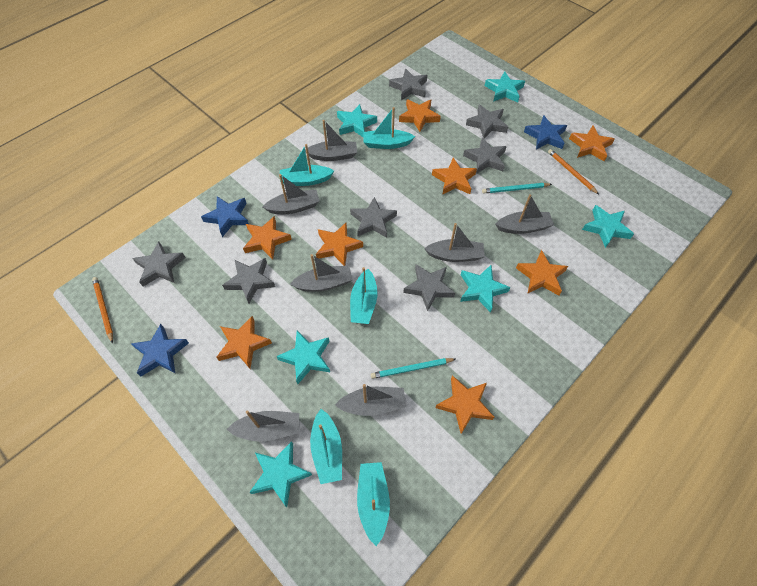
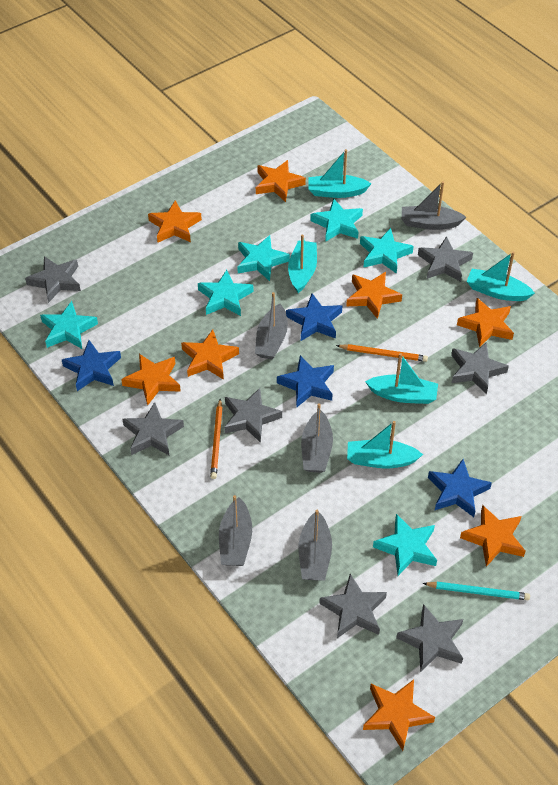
blue star: 3 -> 4
grey boat: 7 -> 5
turquoise pencil: 2 -> 1

